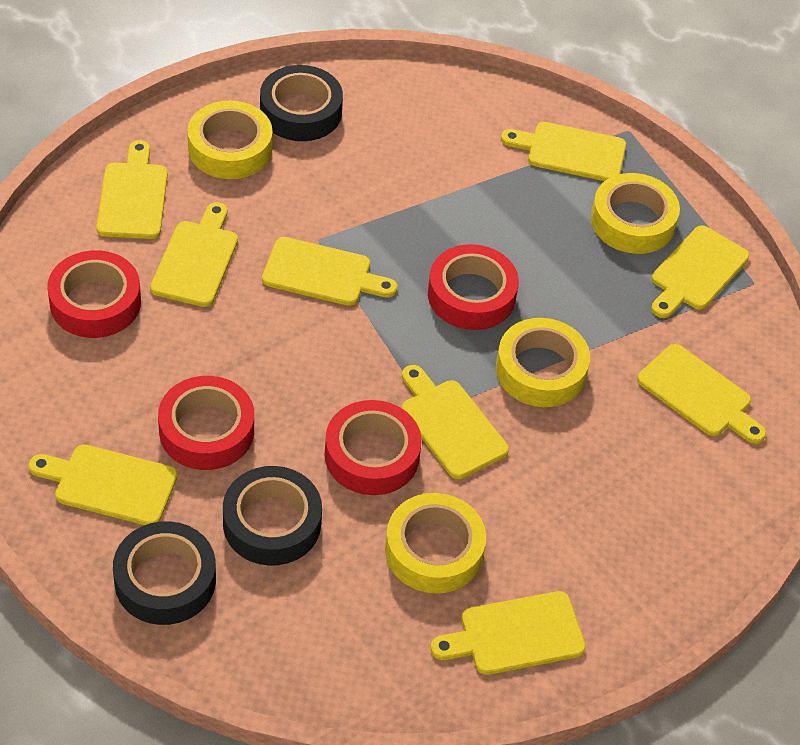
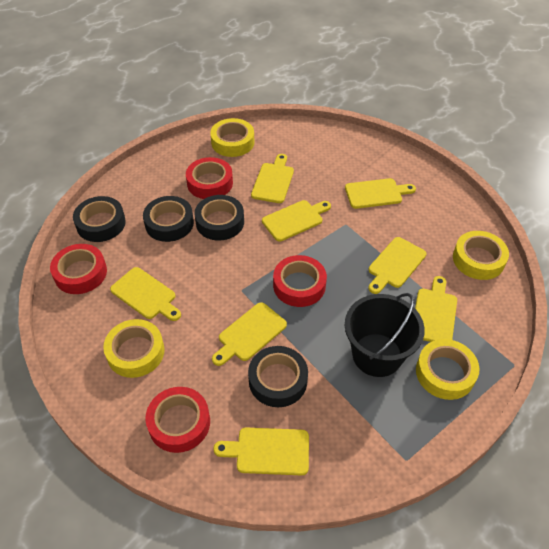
black bucket: 0 -> 1
black tape: 3 -> 4
yellow cutting board: 9 -> 8

